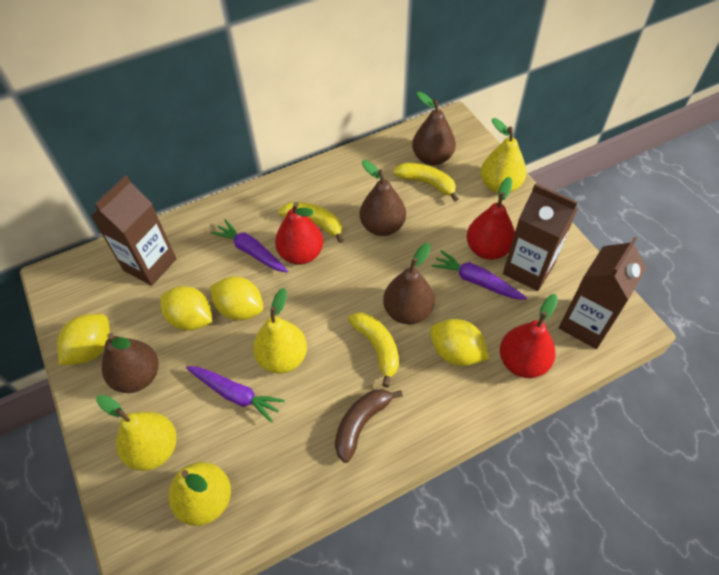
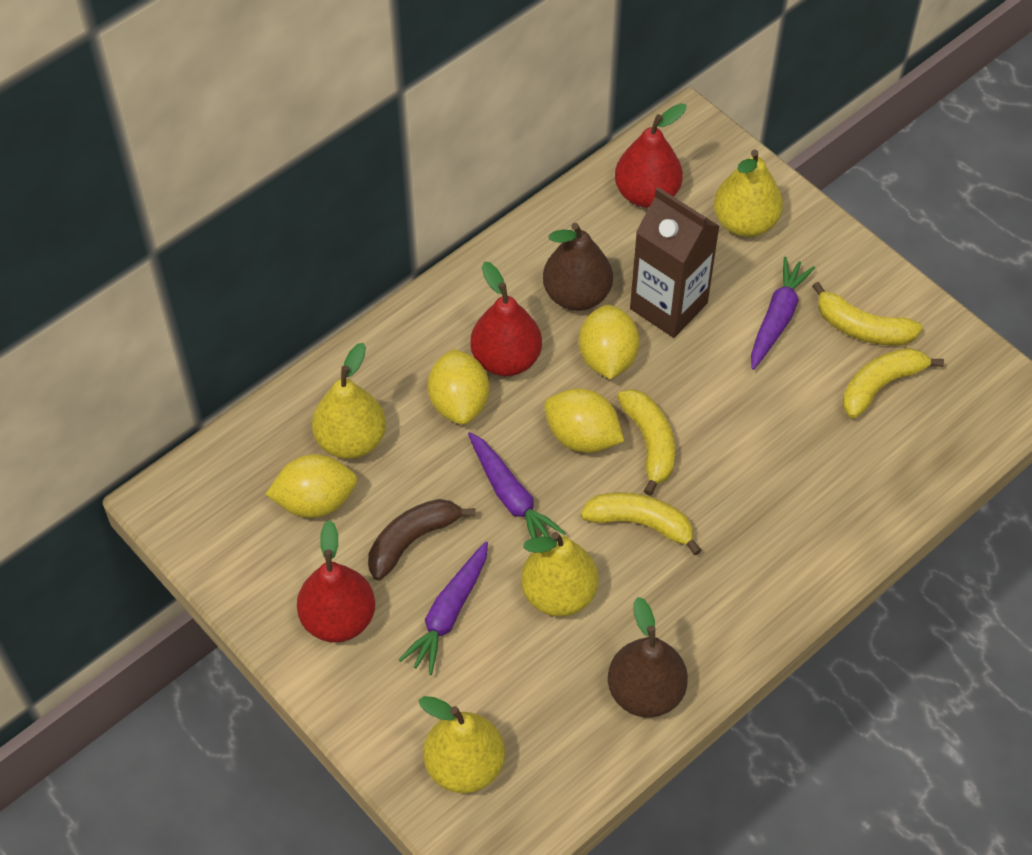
brown carton: 3 -> 1
brown pear: 4 -> 2
yellow banana: 3 -> 4

